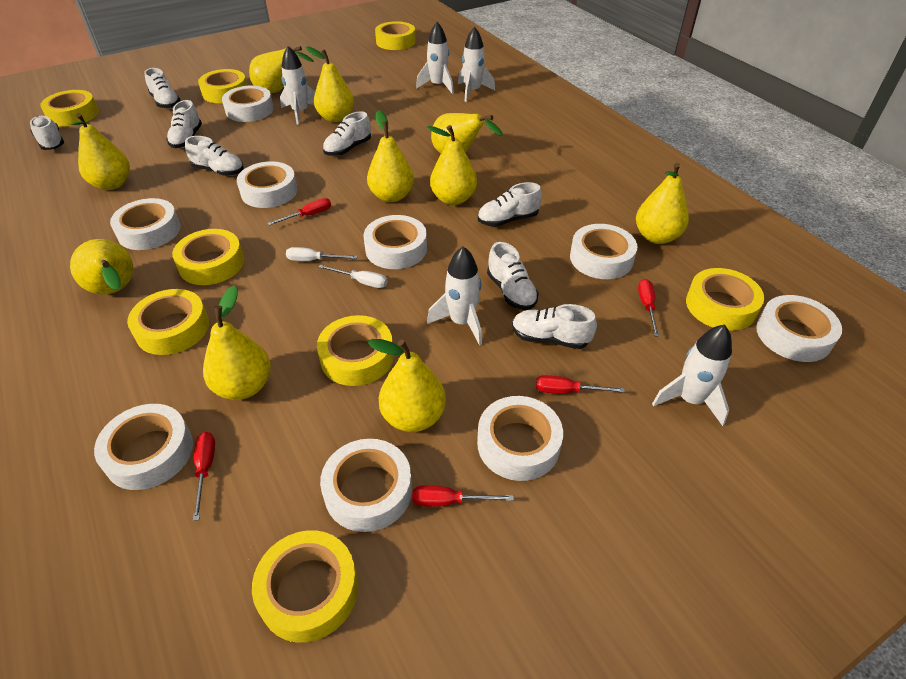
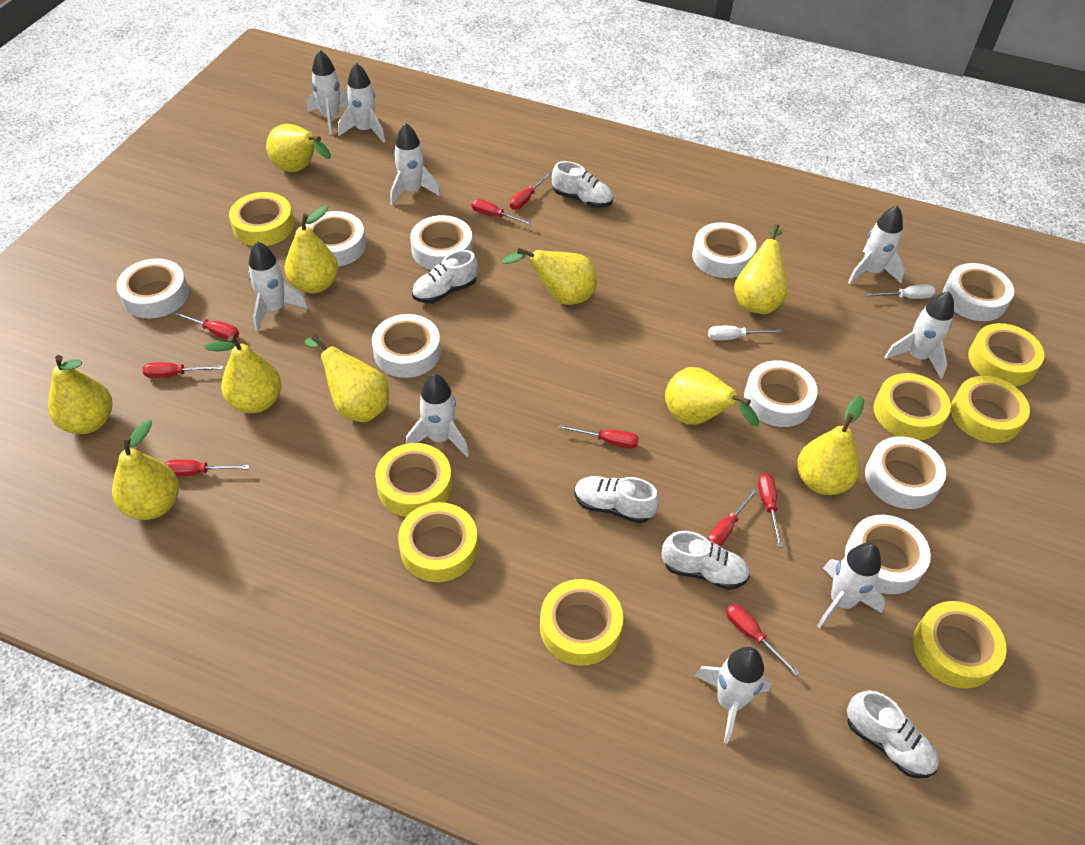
red screwdriver: 5 -> 9
white rocket: 5 -> 9
white shoe: 8 -> 5

